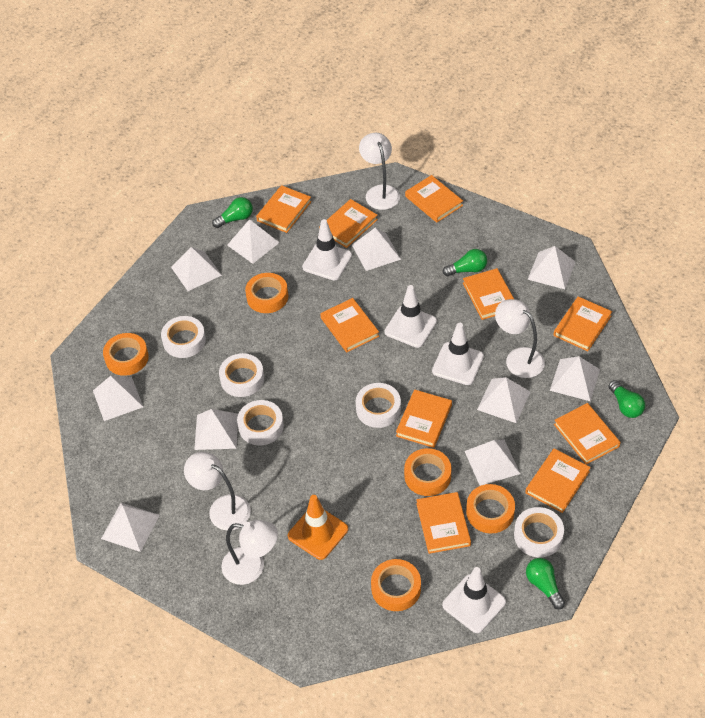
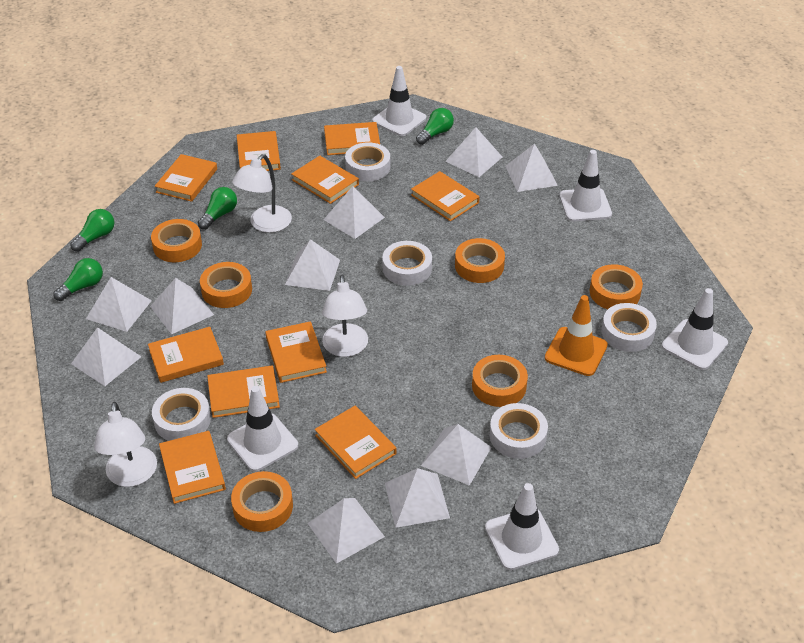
orange tape: 5 -> 6
white lamp: 4 -> 3
white traffic cone: 4 -> 5

